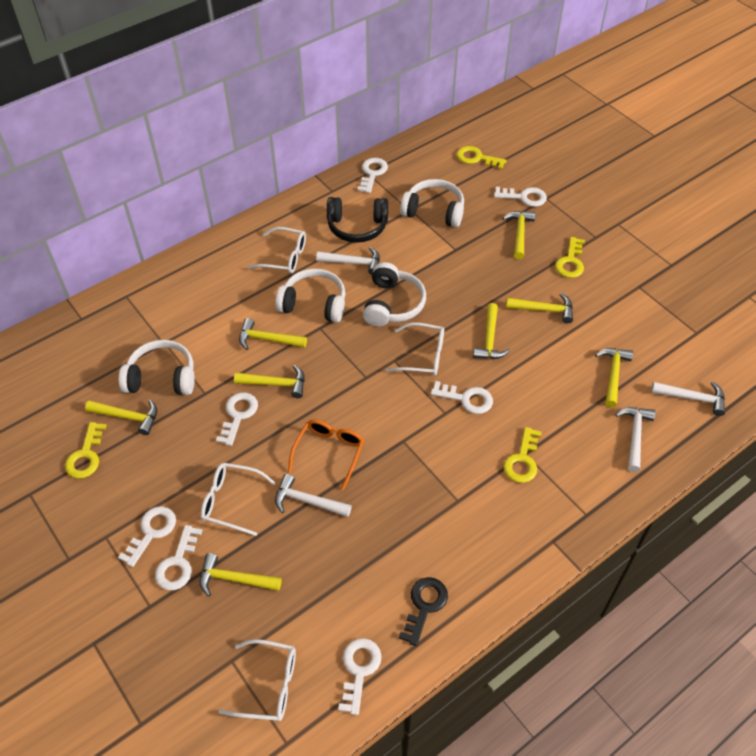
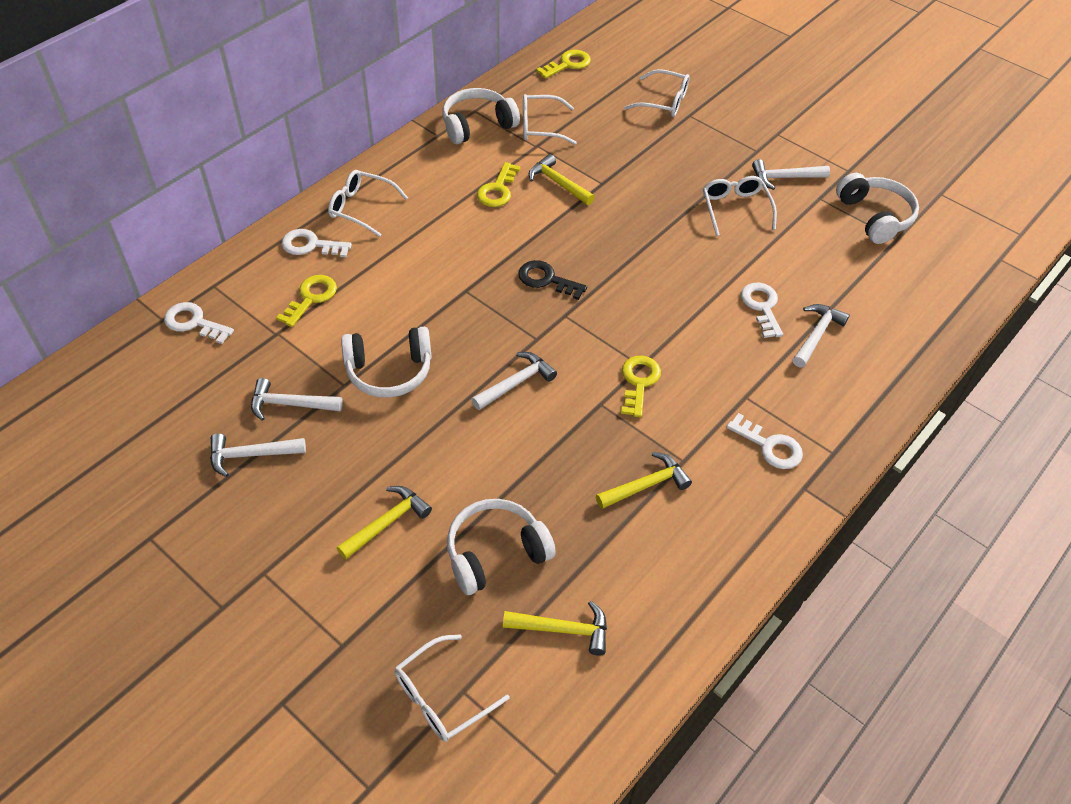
black headphones: 1 -> 0
orange glasses: 1 -> 0
white glasses: 4 -> 5
white hammer: 4 -> 5
white key: 7 -> 4
yellow hammer: 8 -> 4

